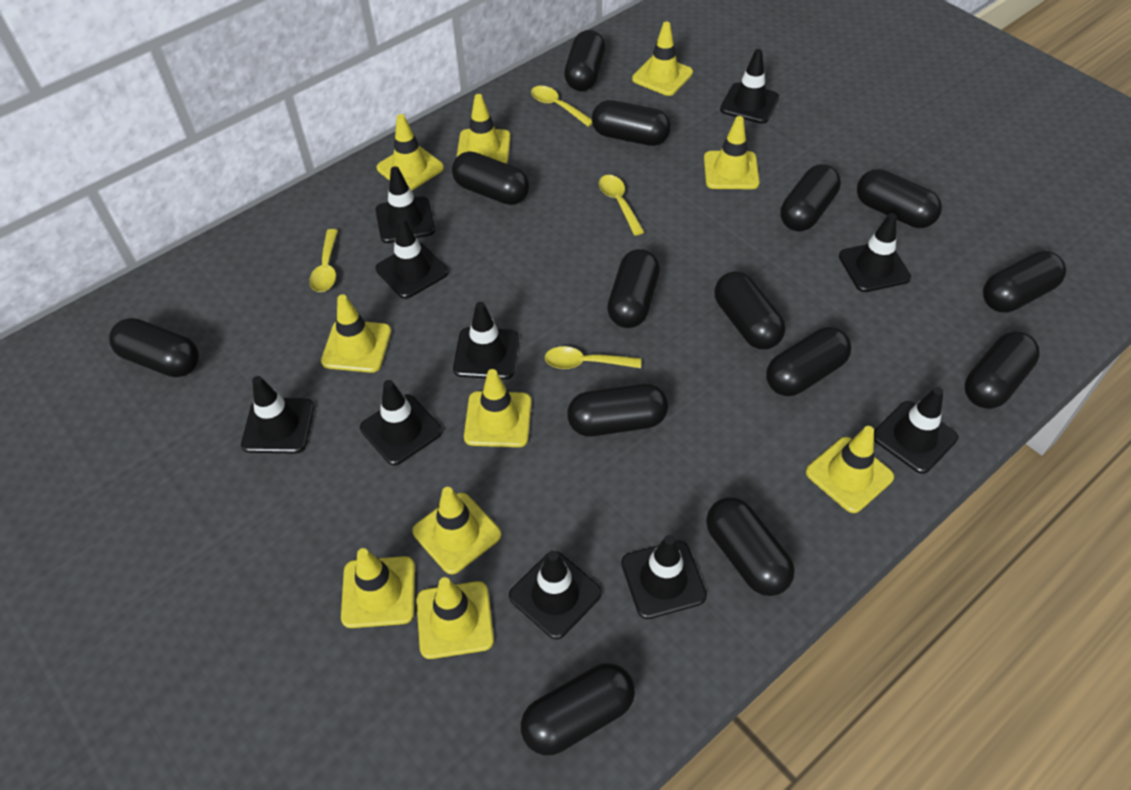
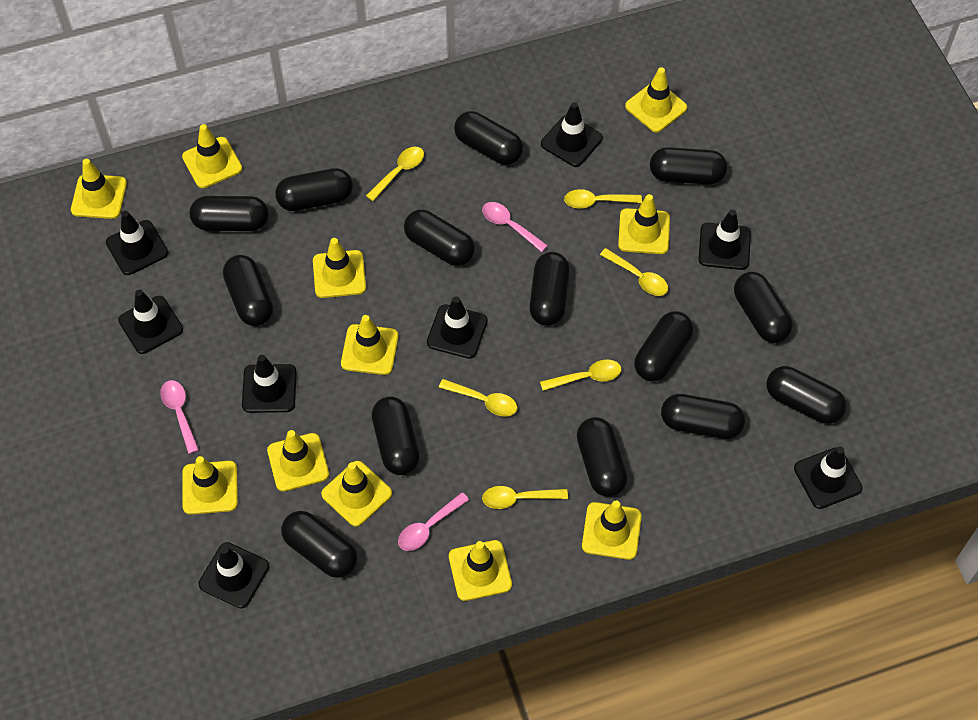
black traffic cone: 10 -> 8
pink spoon: 0 -> 3
yellow spoon: 4 -> 6
yellow traffic cone: 10 -> 11

